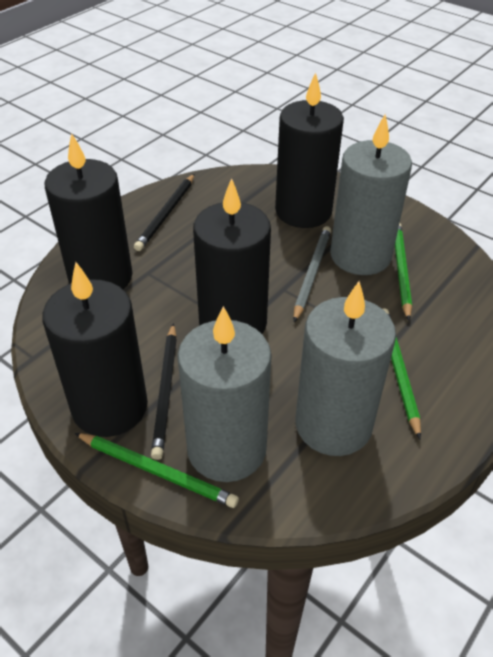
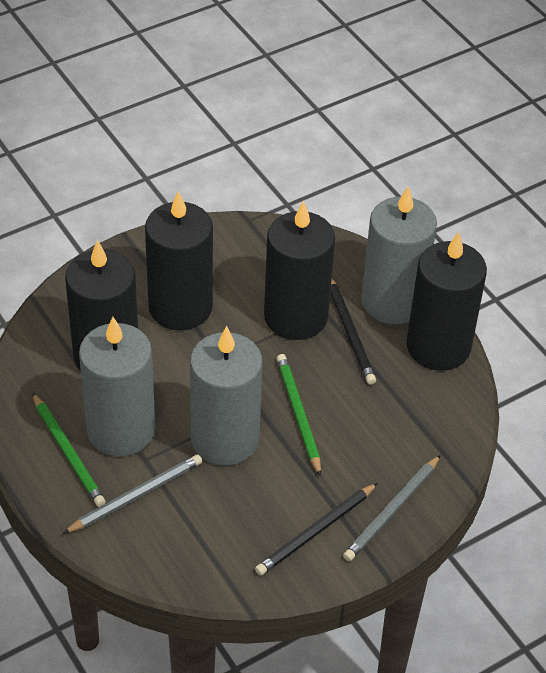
green pencil: 3 -> 2
grey pencil: 1 -> 2

